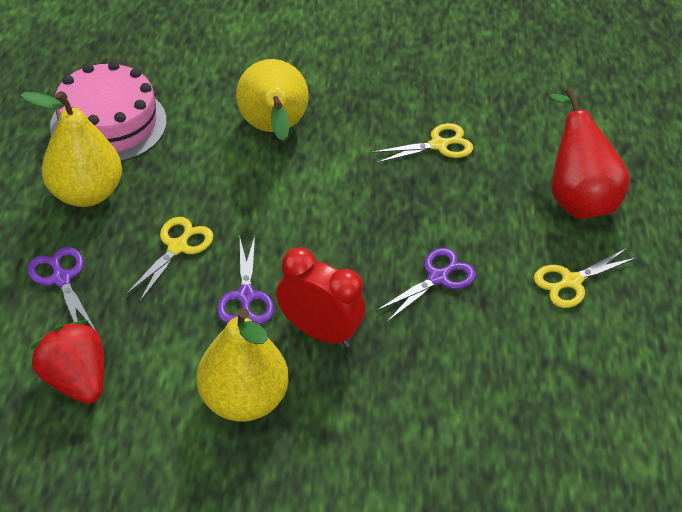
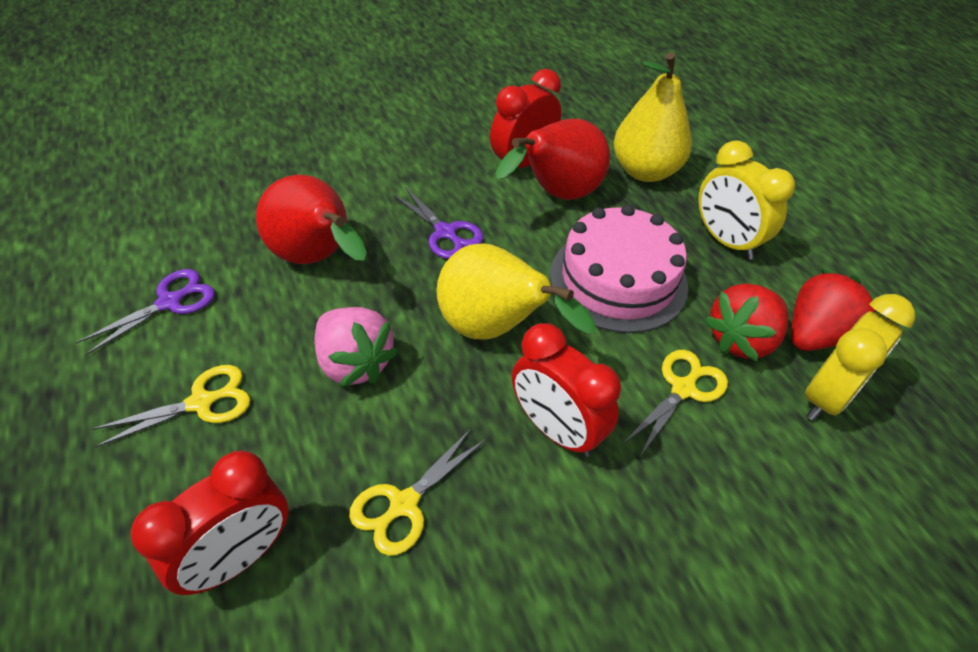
pink strawberry: 0 -> 1
purple scissors: 3 -> 2
red clock: 1 -> 3
red pear: 1 -> 2
red strawberry: 1 -> 2
yellow clock: 0 -> 2
yellow pear: 3 -> 2

